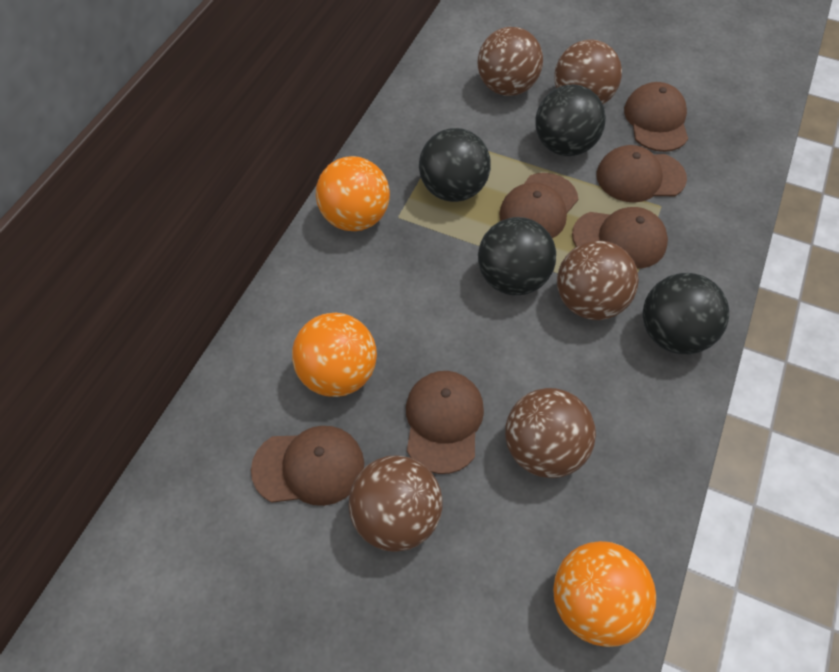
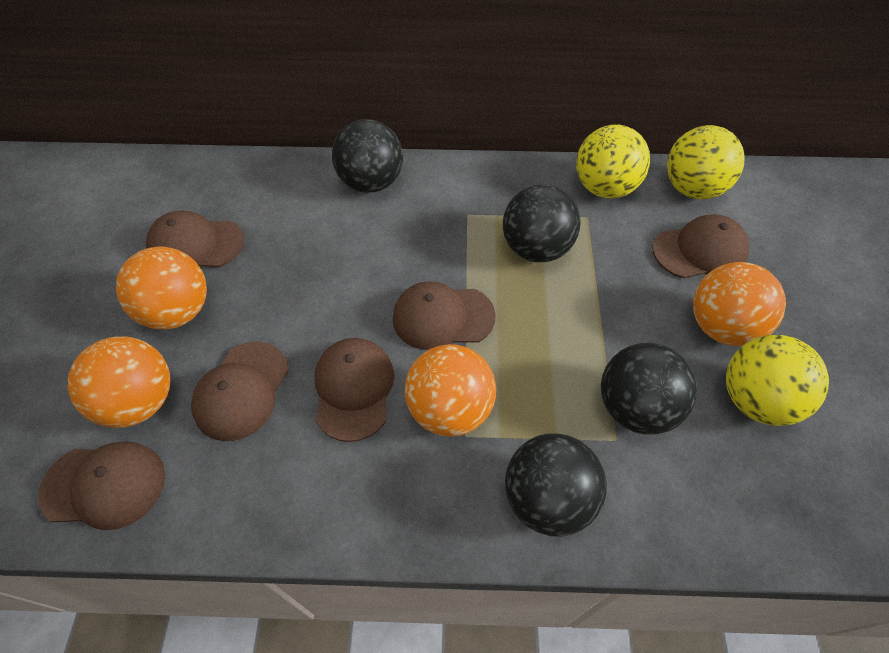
brown ball: 5 -> 0
orange ball: 3 -> 4
yellow ball: 0 -> 3

